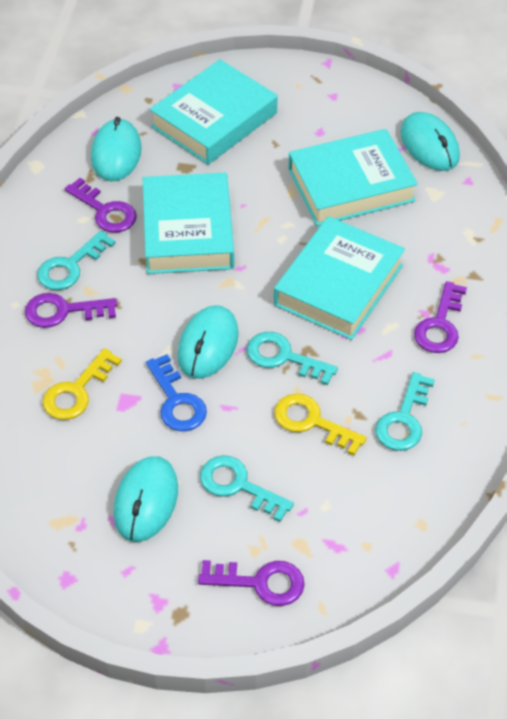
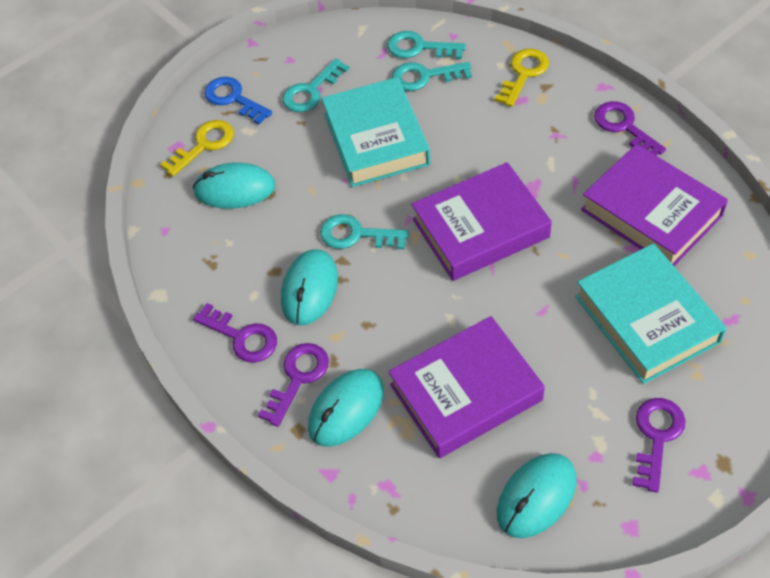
purple book: 0 -> 3
turquoise book: 4 -> 2

